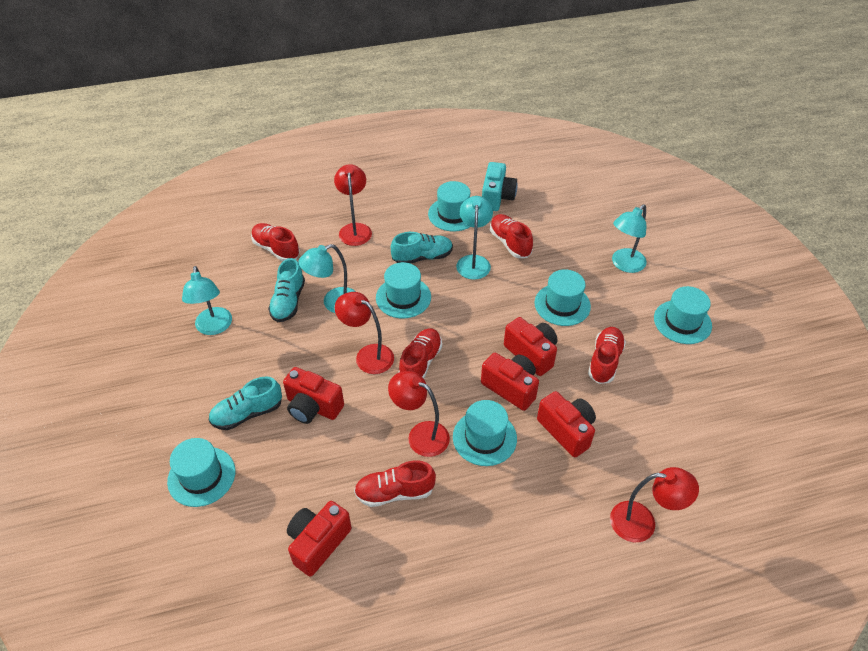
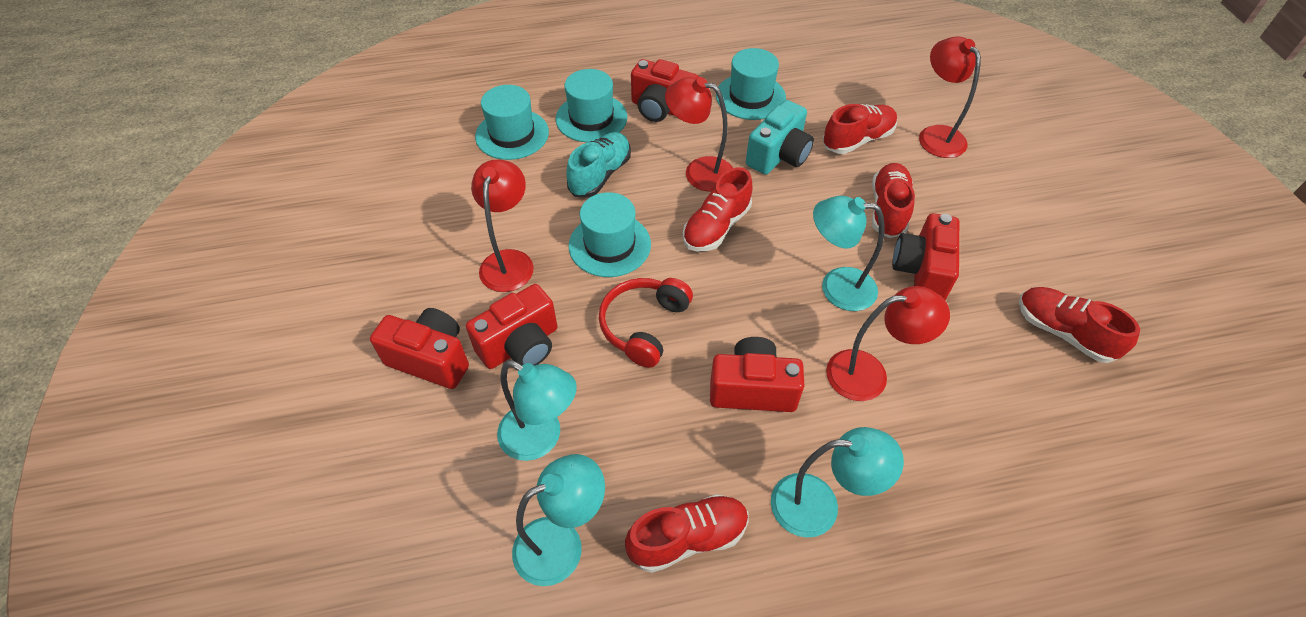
red headphones: 0 -> 1
turquoise hat: 6 -> 4
turquoise shoe: 3 -> 1

